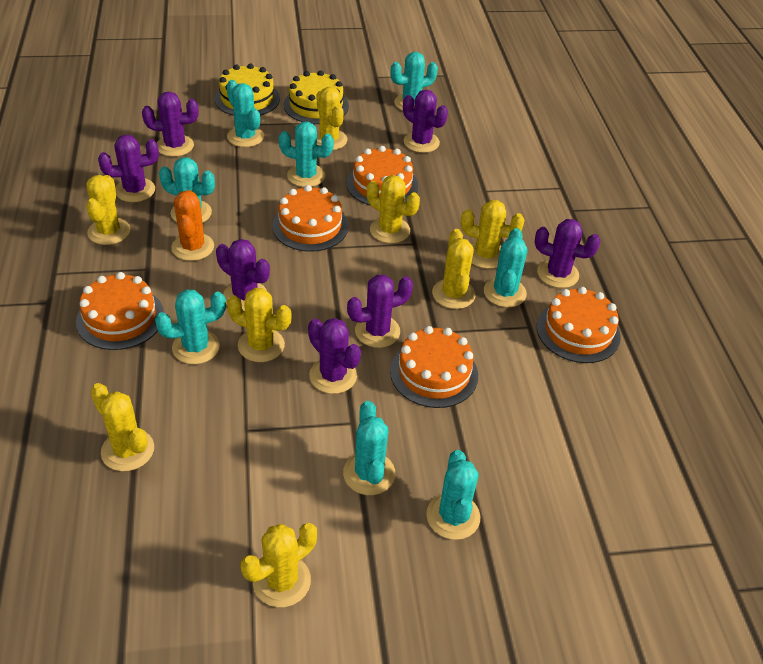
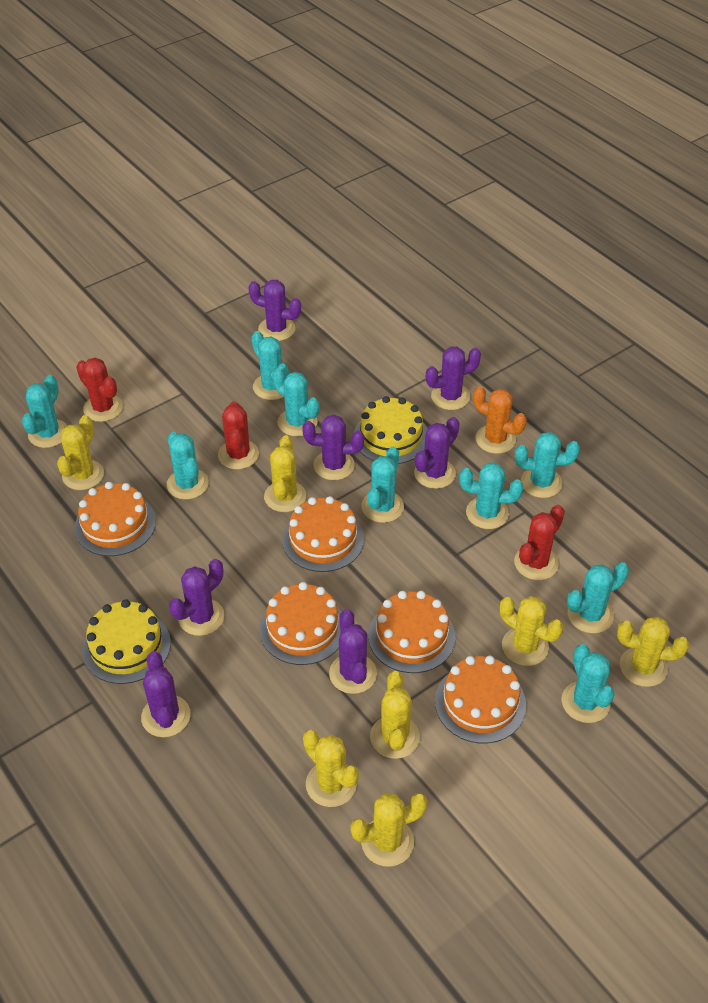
red cactus: 0 -> 3
turquoise cactus: 8 -> 9
yellow cactus: 8 -> 7

